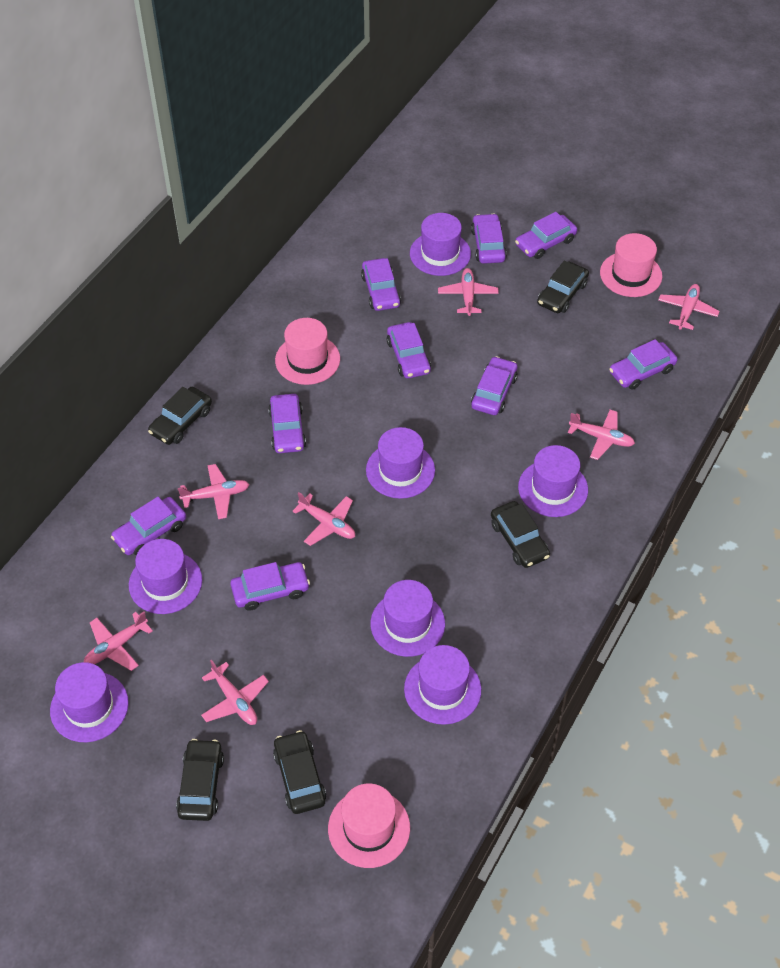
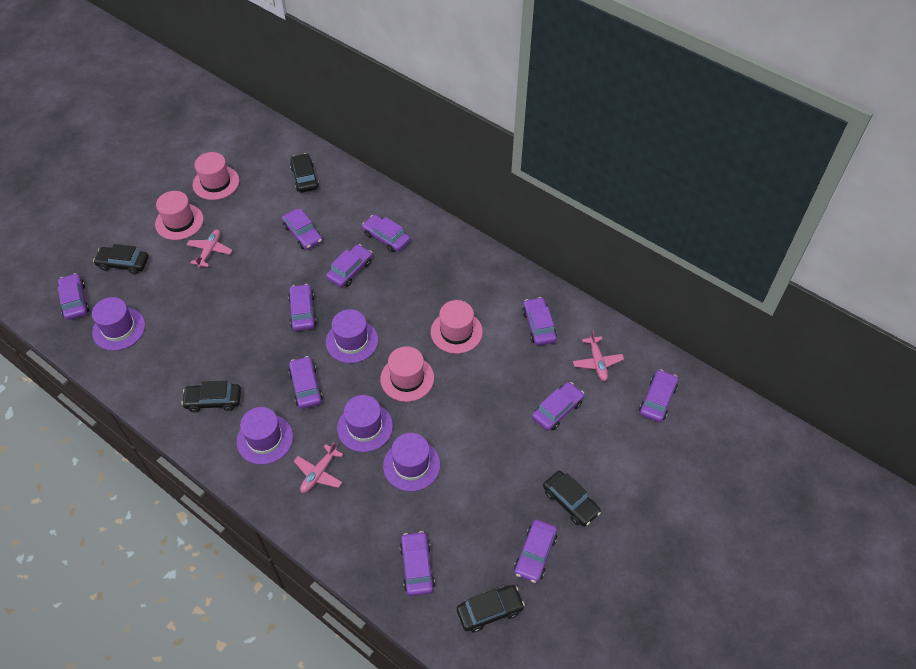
pink hat: 3 -> 4
pink plane: 7 -> 3
purple car: 9 -> 11
purple hat: 7 -> 5

